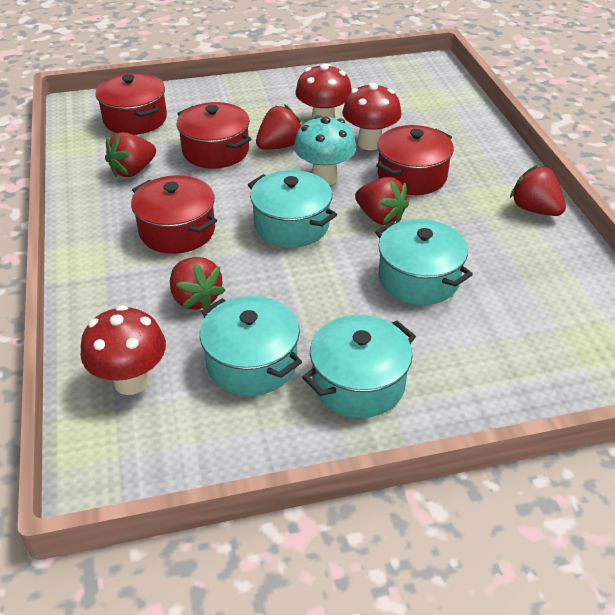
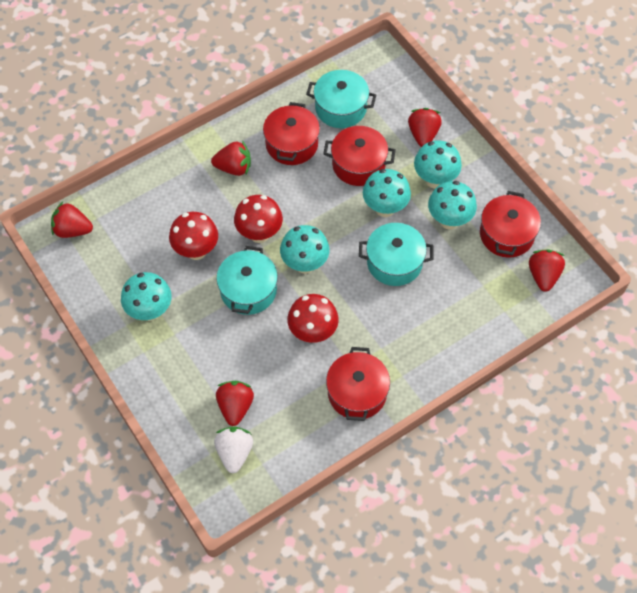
turquoise mushroom: 1 -> 5
turquoise pot: 4 -> 3
white strawberry: 0 -> 1

